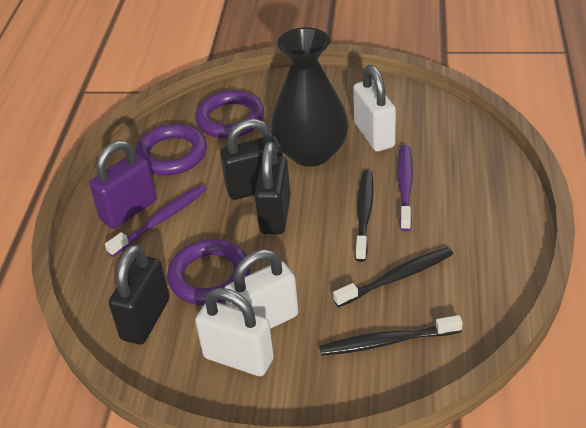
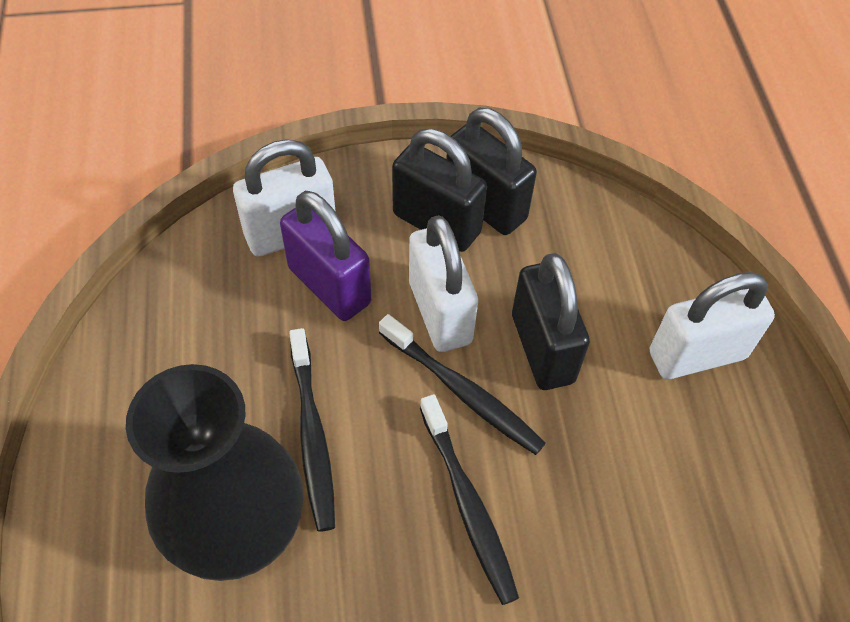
purple ring: 3 -> 0
purple toothbrush: 2 -> 0

